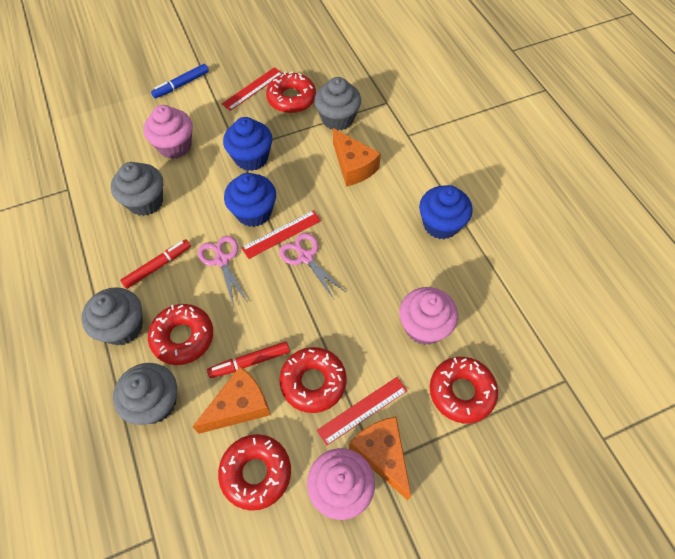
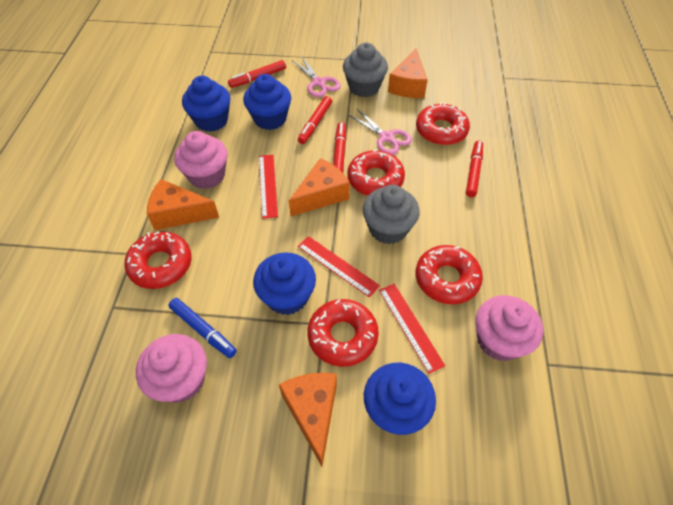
blue cupcake: 3 -> 4
grey cupcake: 4 -> 2
orange cheese: 3 -> 4
red marker: 2 -> 4

